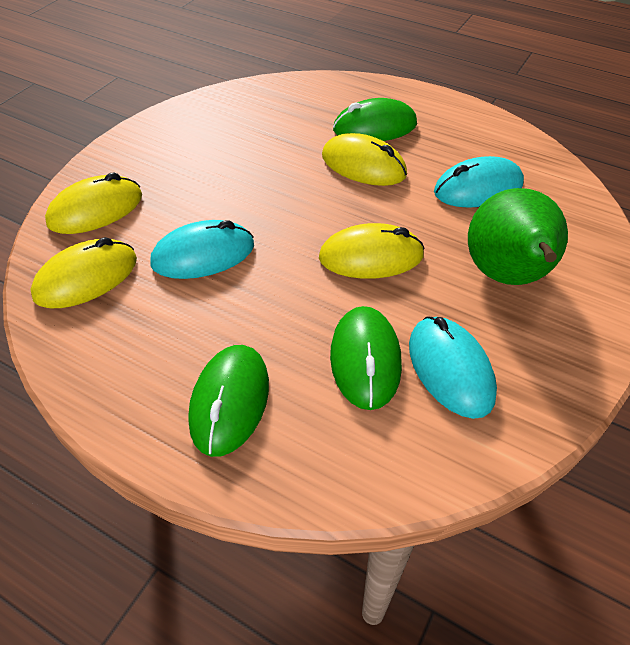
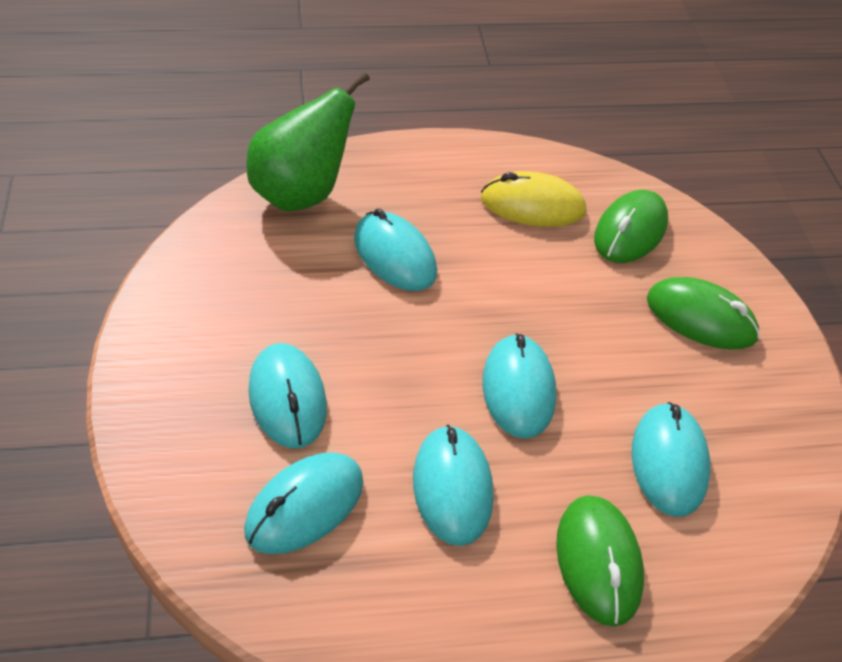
turquoise mouse: 3 -> 6
yellow mouse: 4 -> 1

